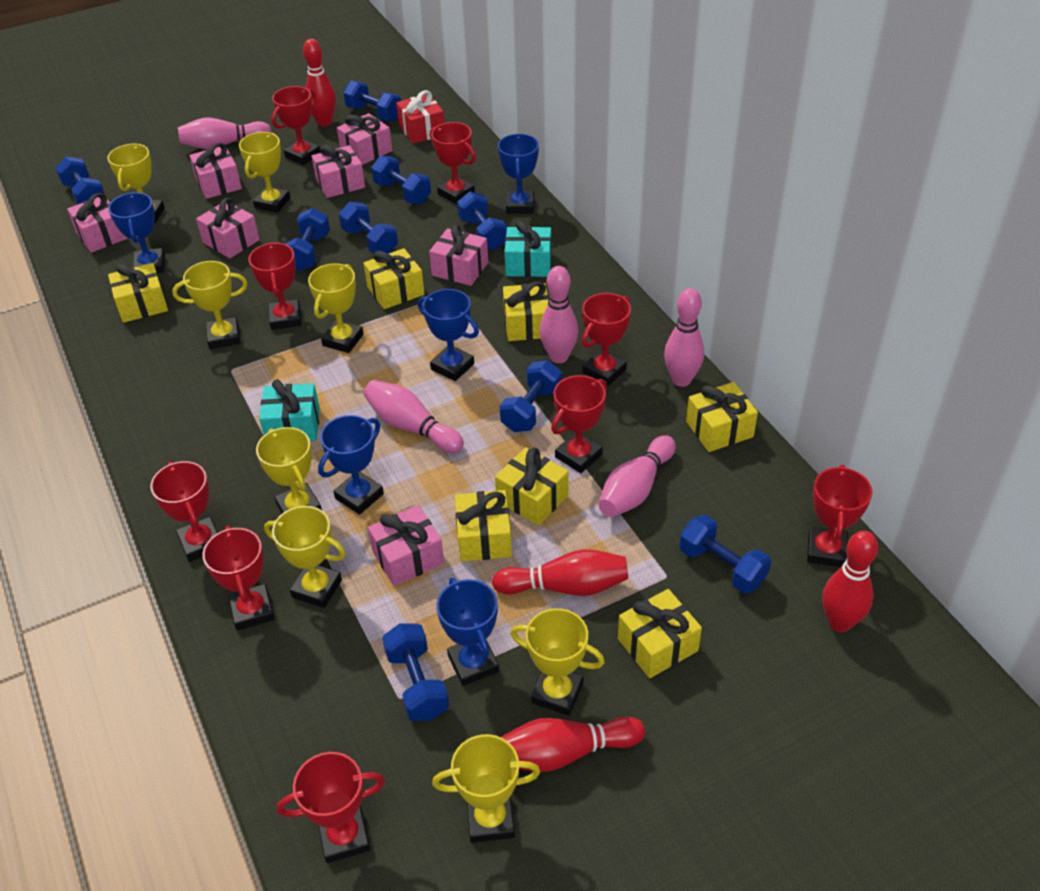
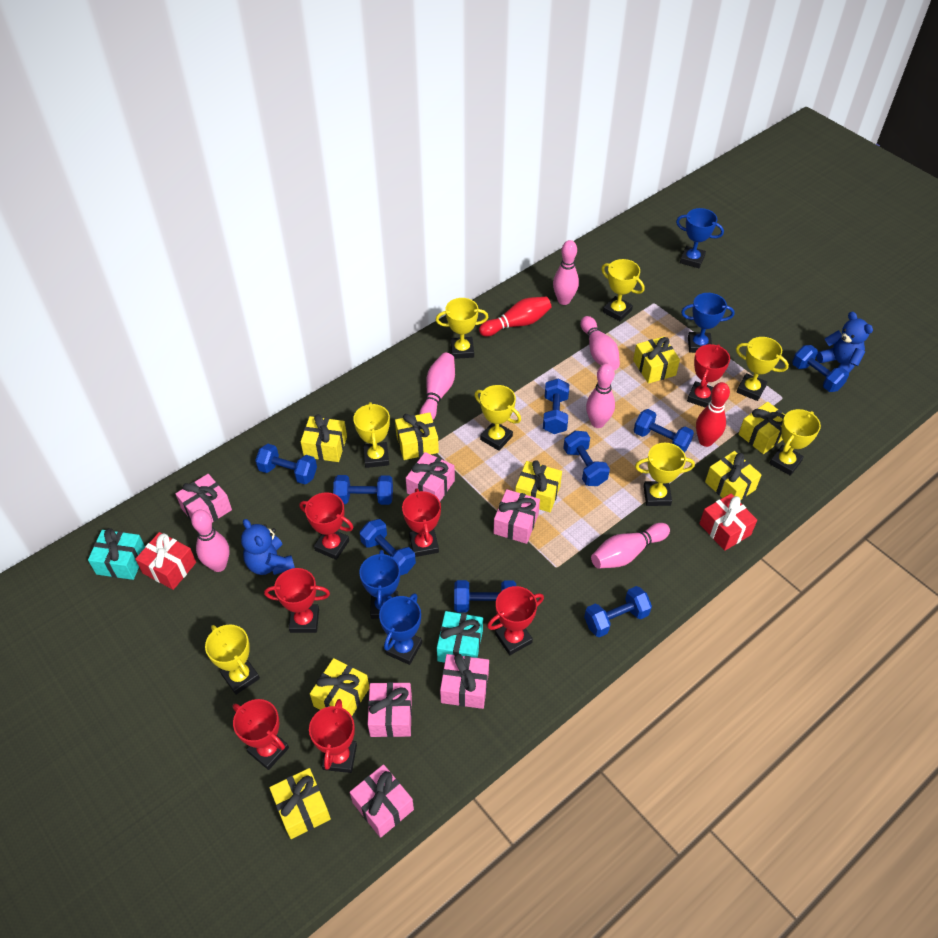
blue teddy bear: 0 -> 2
blue trophy: 5 -> 4
pink bowling pin: 5 -> 6
pink gift: 7 -> 6
red bowling pin: 4 -> 2
red gift: 1 -> 2
red trophy: 9 -> 7
yellow gift: 7 -> 8

